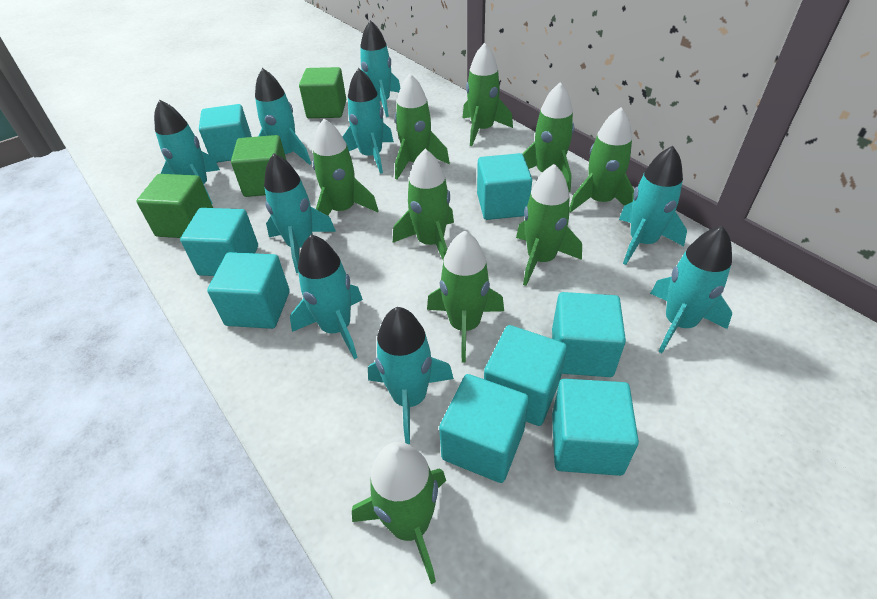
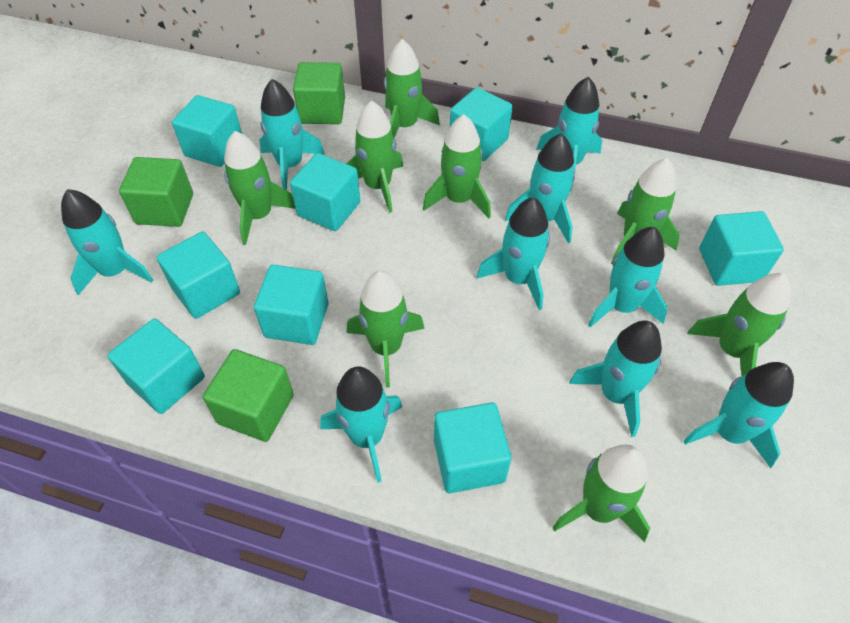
green rocket: 9 -> 8

